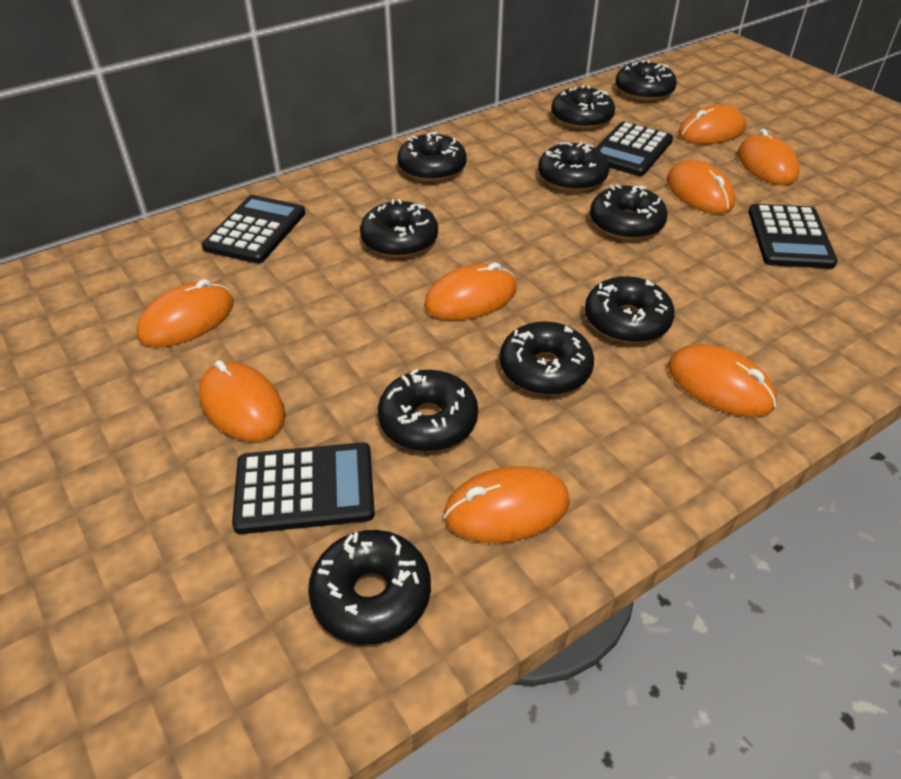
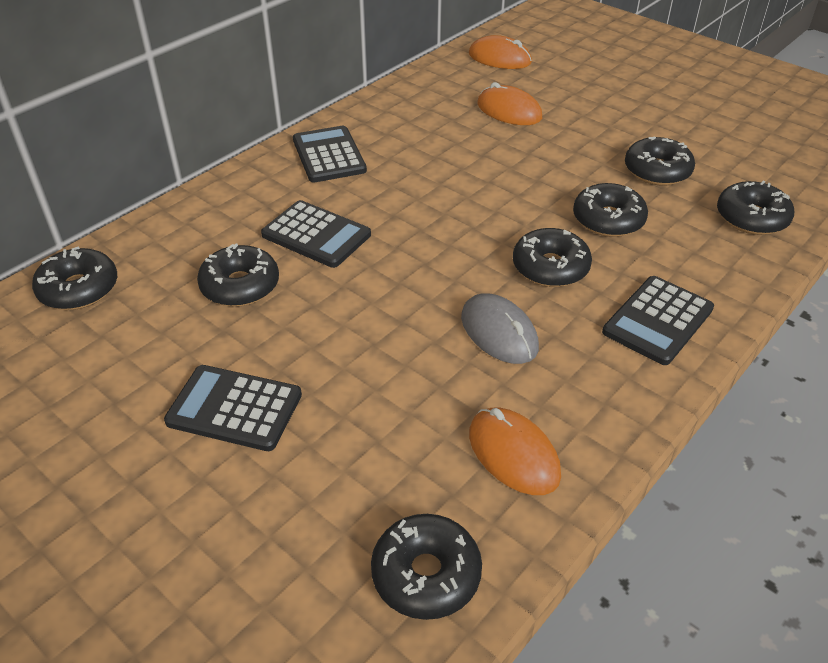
black donut: 10 -> 7
grey mouse: 0 -> 1
orange mouse: 8 -> 3

